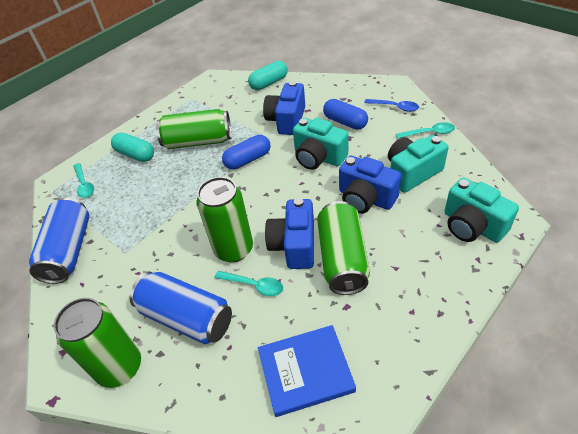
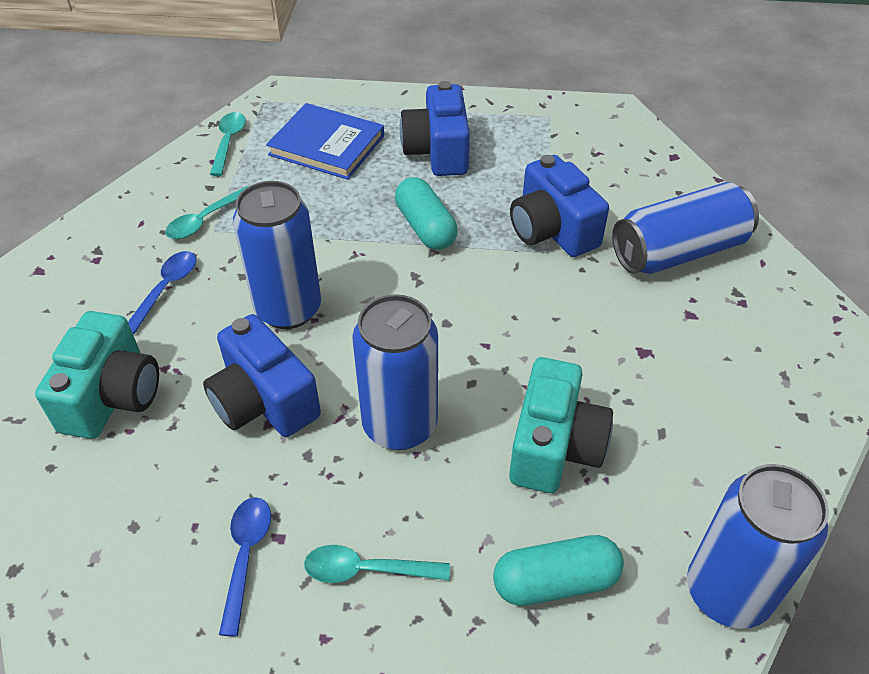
blue can: 2 -> 4
blue capsule: 2 -> 0
blue spoon: 1 -> 2
green can: 4 -> 0
turquoise camera: 3 -> 2

